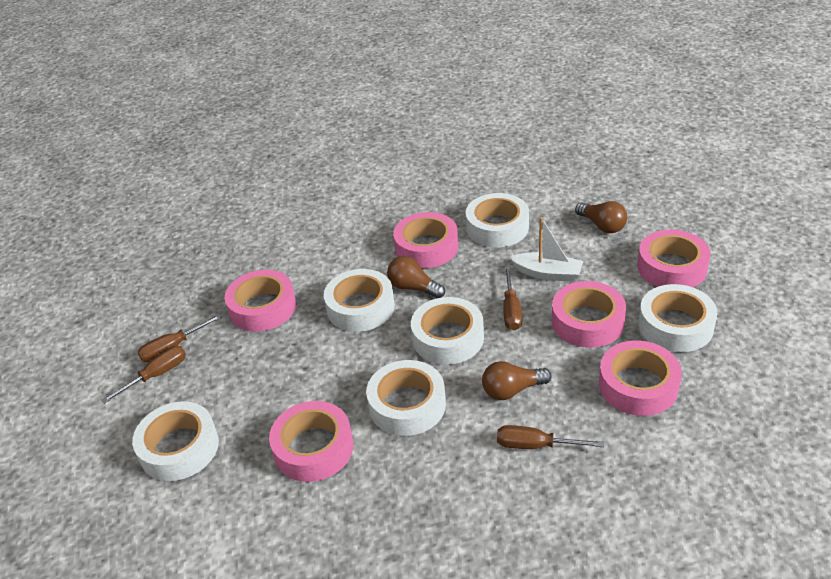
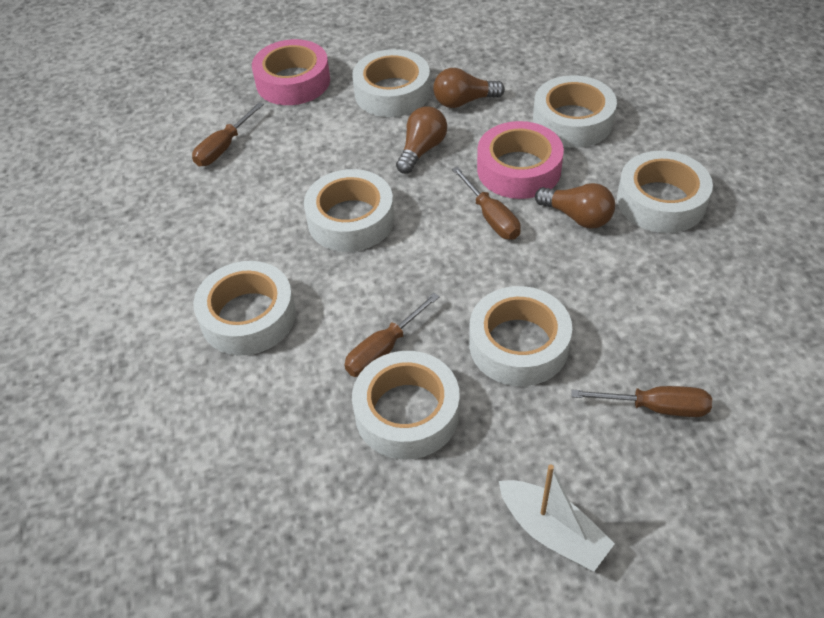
pink tape: 6 -> 2
white tape: 6 -> 7

